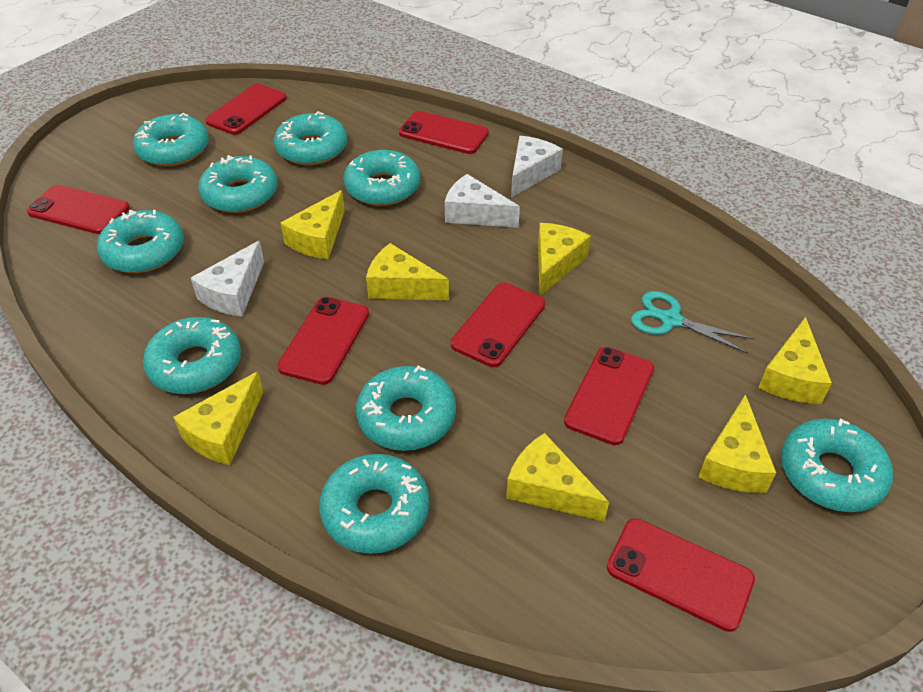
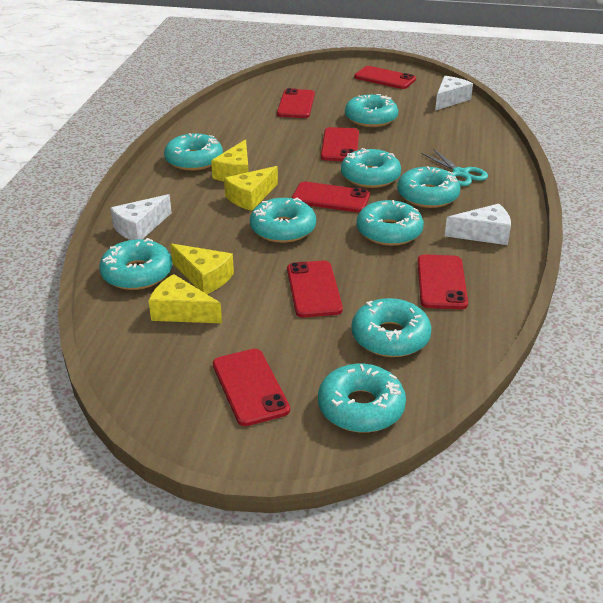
yellow cheese: 7 -> 4

